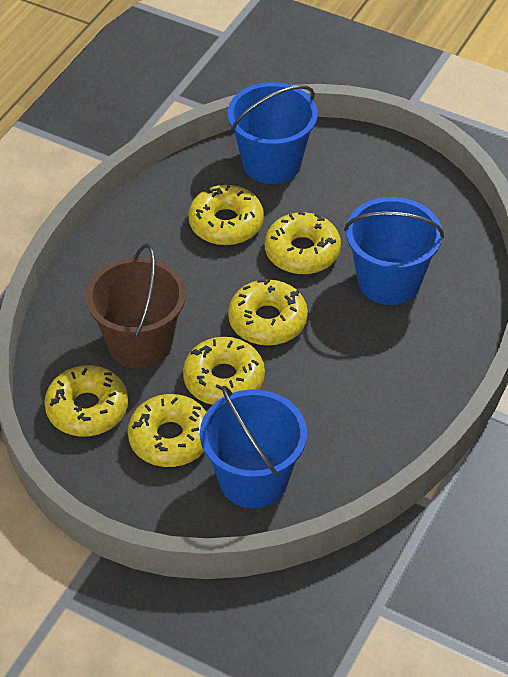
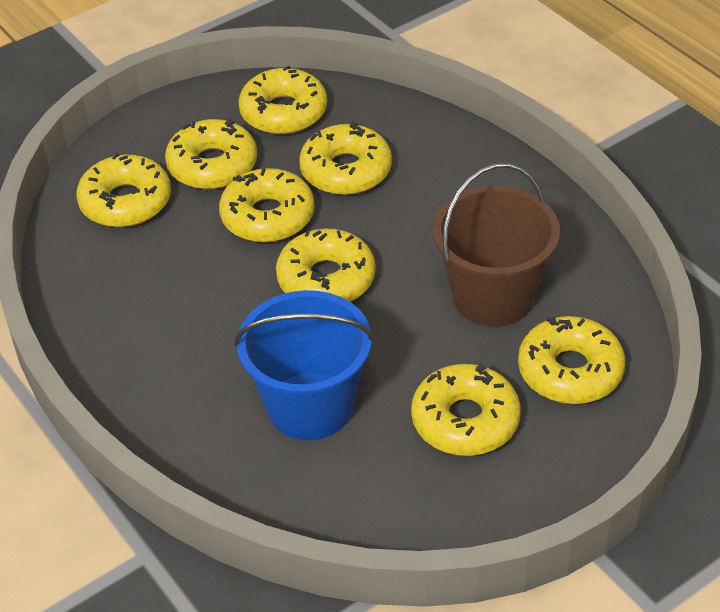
blue bucket: 3 -> 1
yellow donut: 6 -> 8

